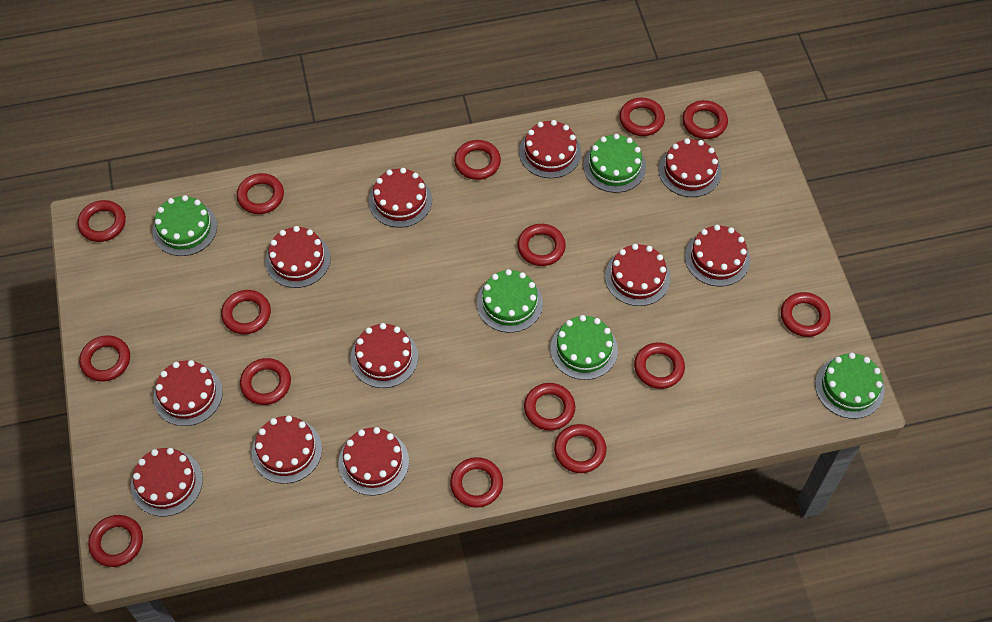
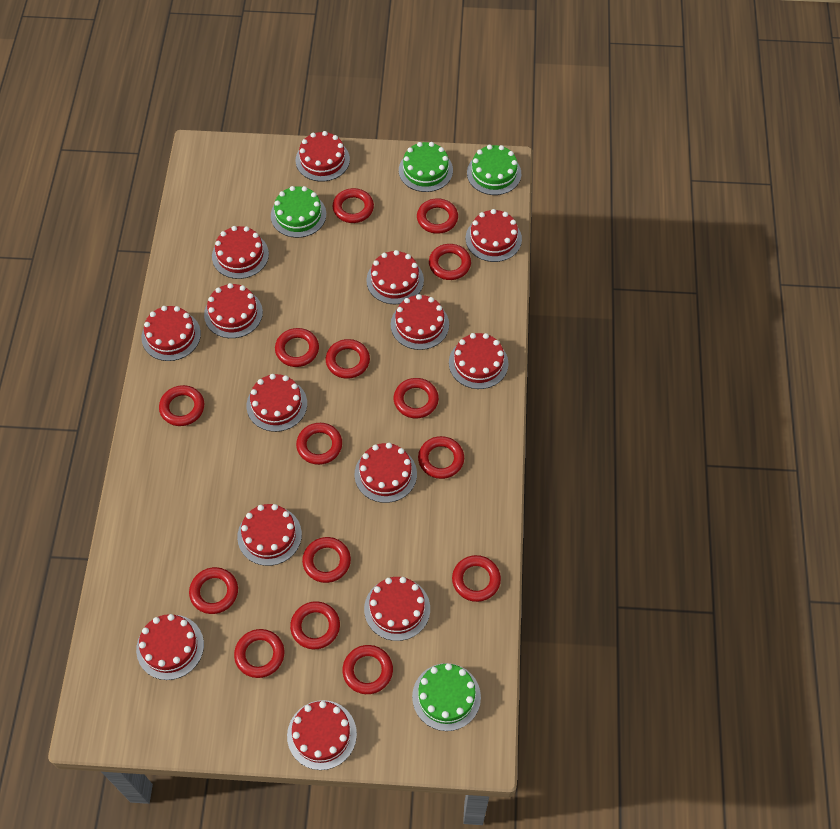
green cake: 5 -> 4
red cake: 11 -> 14

